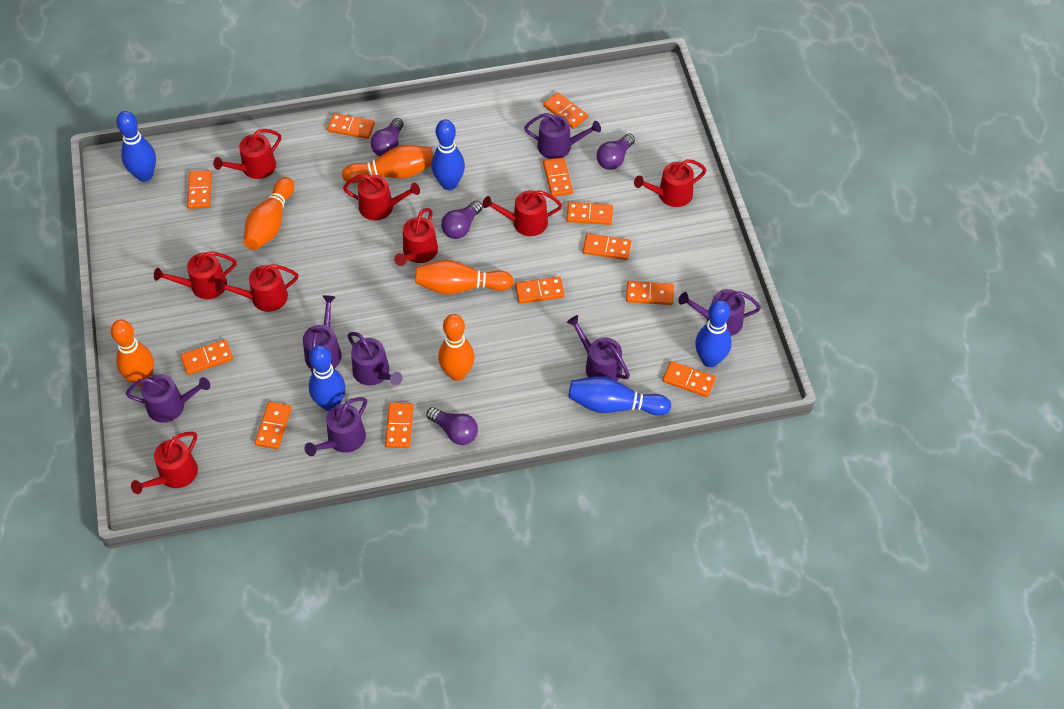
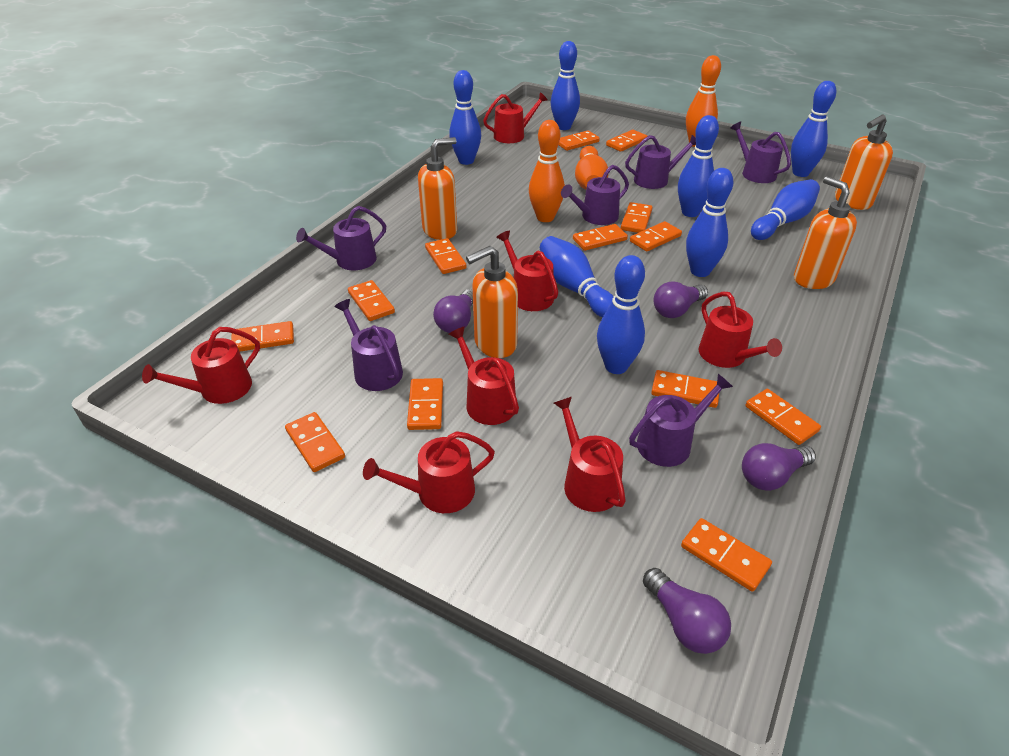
blue bowling pin: 5 -> 8
orange bowling pin: 5 -> 3
orange domino: 12 -> 13
orange soap dispenser: 0 -> 4
purple watering can: 7 -> 6
red watering can: 8 -> 7

